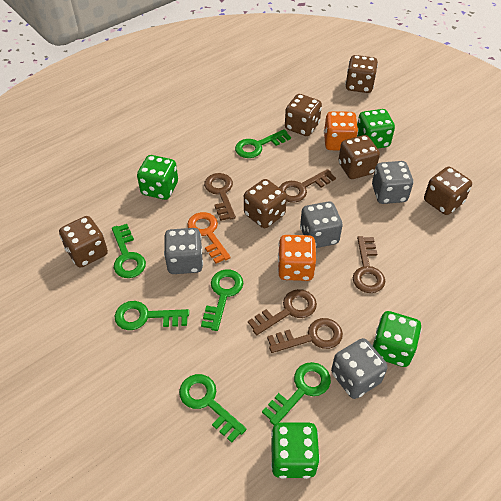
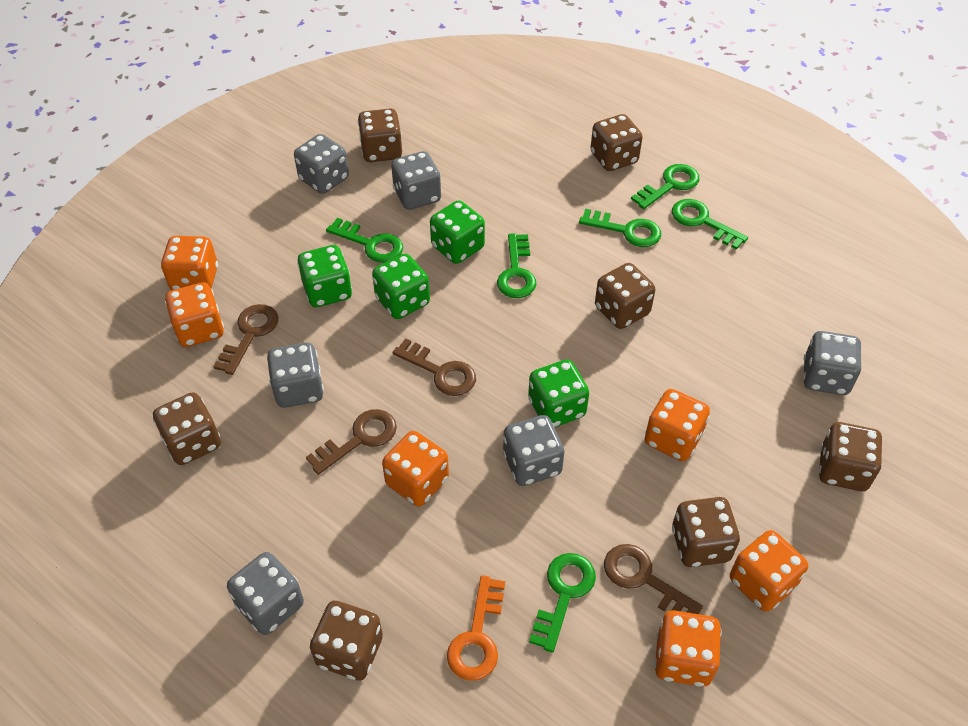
brown dice: 6 -> 7
brown key: 5 -> 4
grey dice: 4 -> 6
orange dice: 2 -> 6

